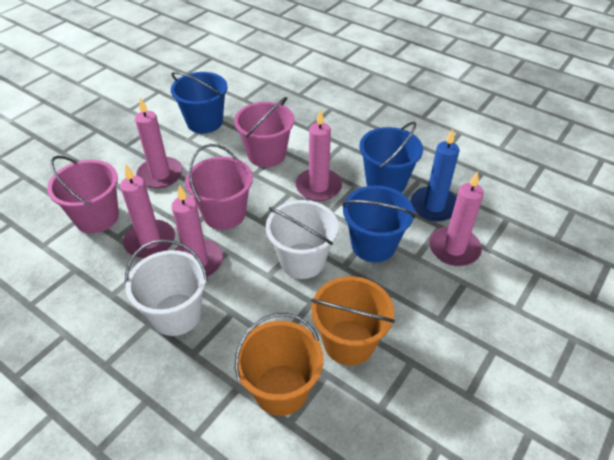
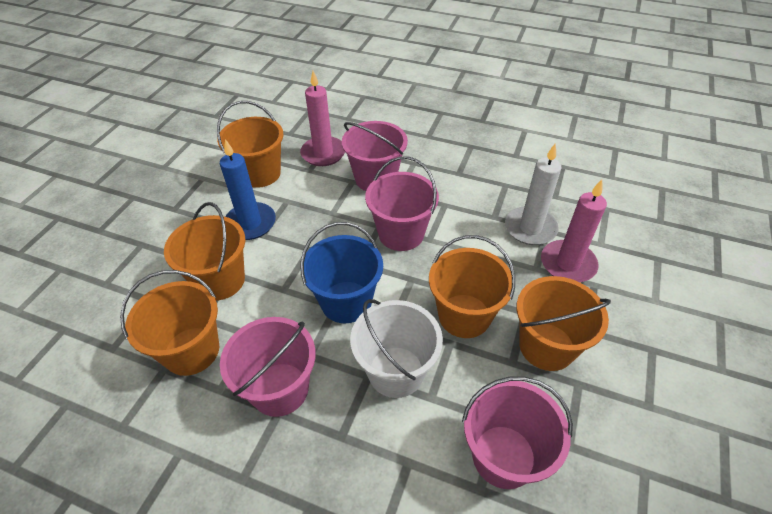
blue bucket: 3 -> 1
orange bucket: 2 -> 5
pink bucket: 3 -> 4
pink candle: 5 -> 2
white bucket: 2 -> 1
white candle: 0 -> 1

